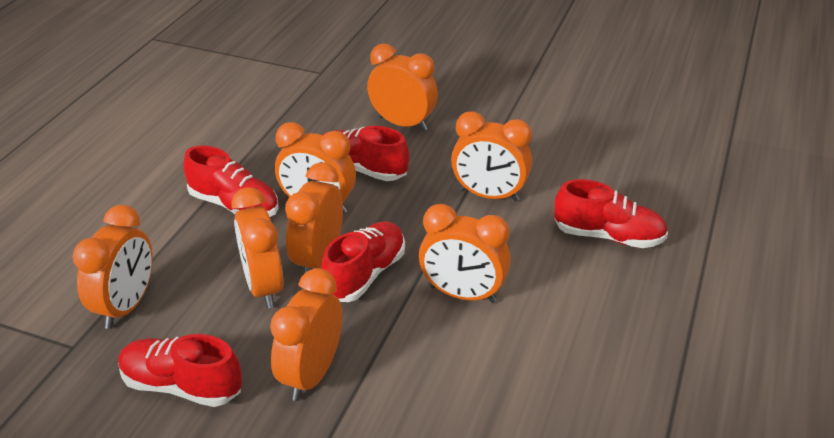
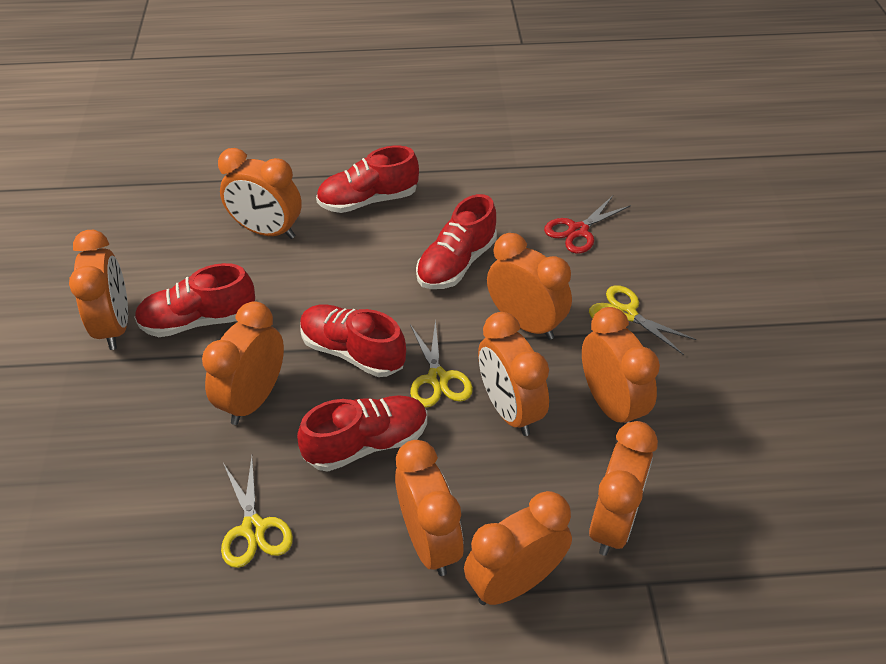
orange clock: 8 -> 9
red scissors: 0 -> 1
yellow scissors: 0 -> 3

